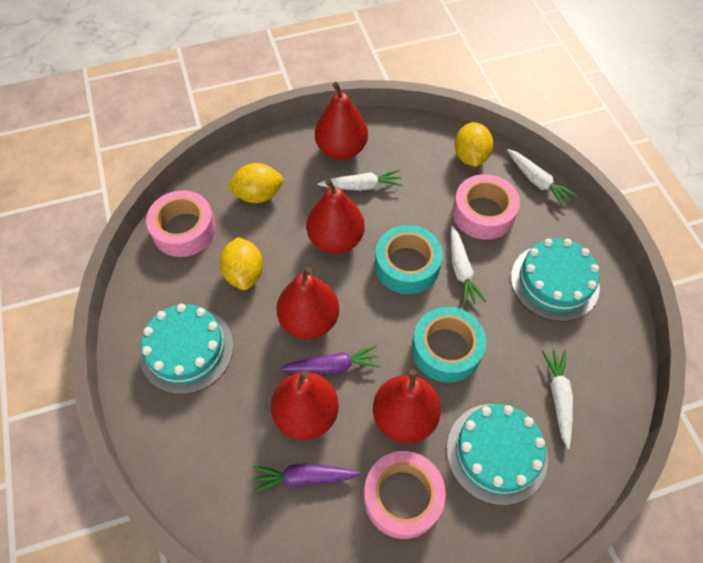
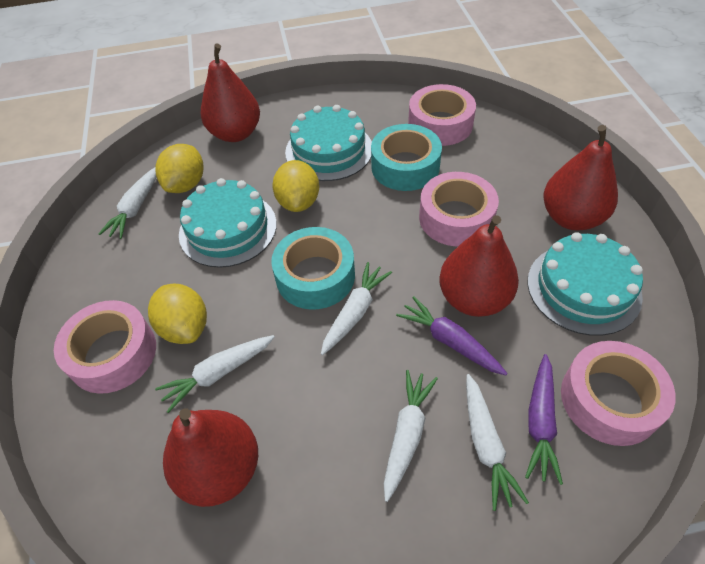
pink tape: 3 -> 4
red pear: 5 -> 4
white carrot: 4 -> 5

